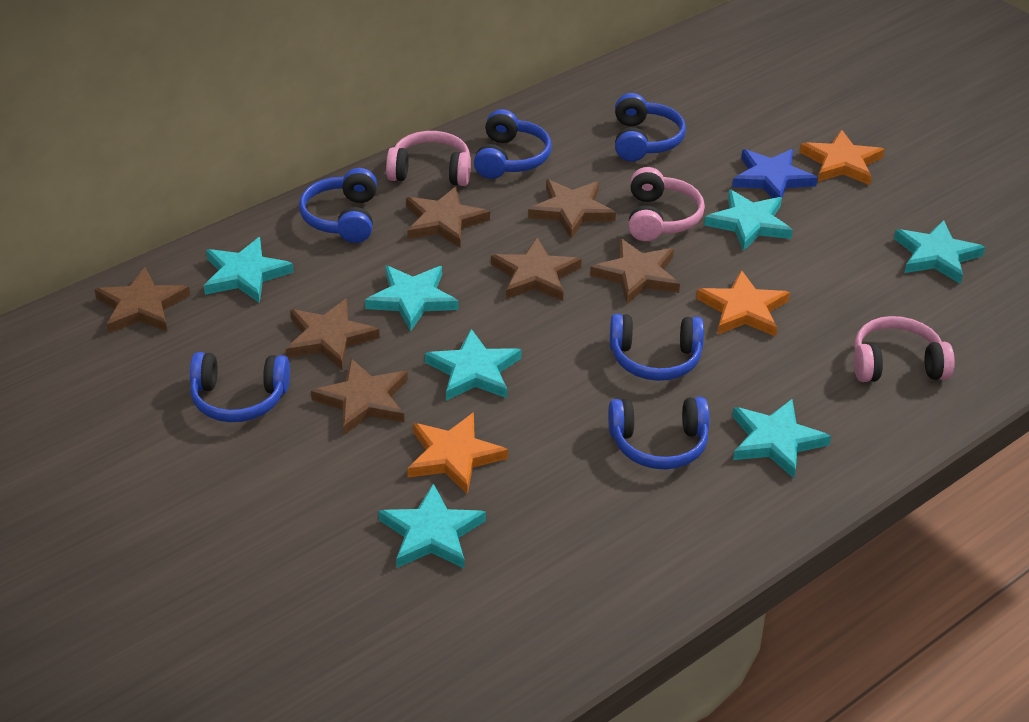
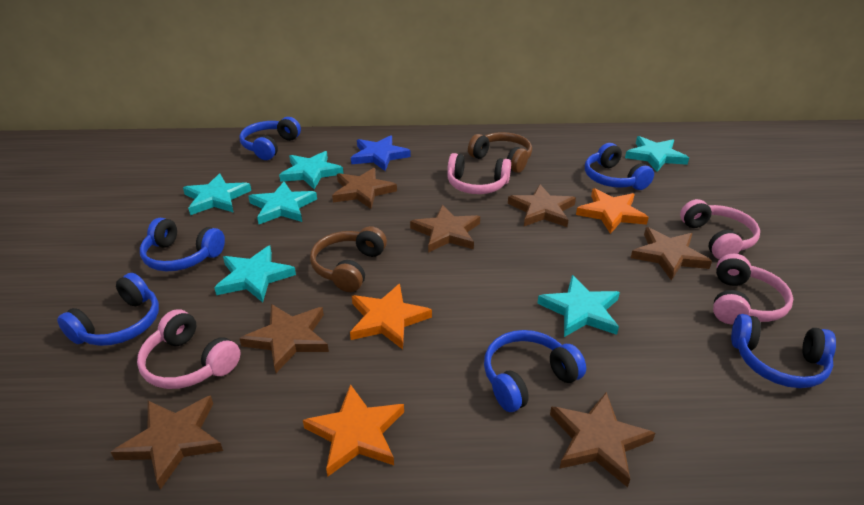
brown headphones: 0 -> 2
pink headphones: 3 -> 4
turquoise star: 7 -> 6

